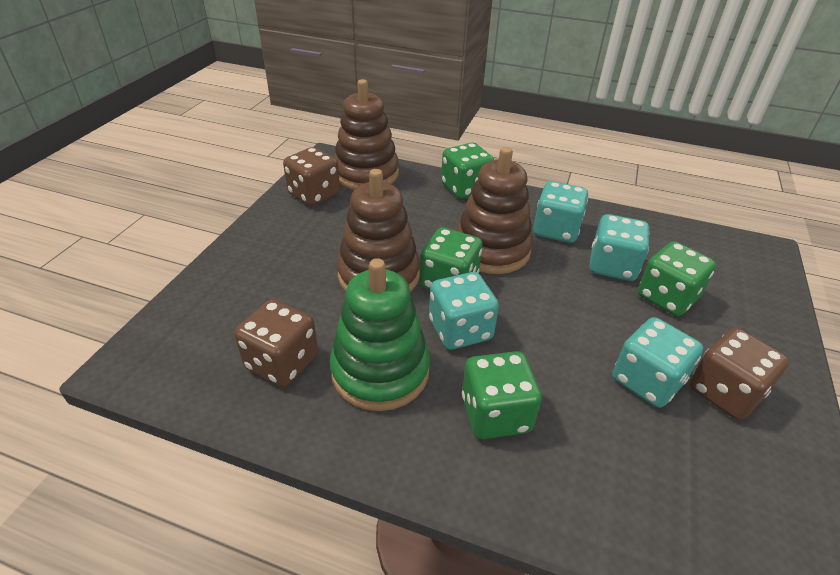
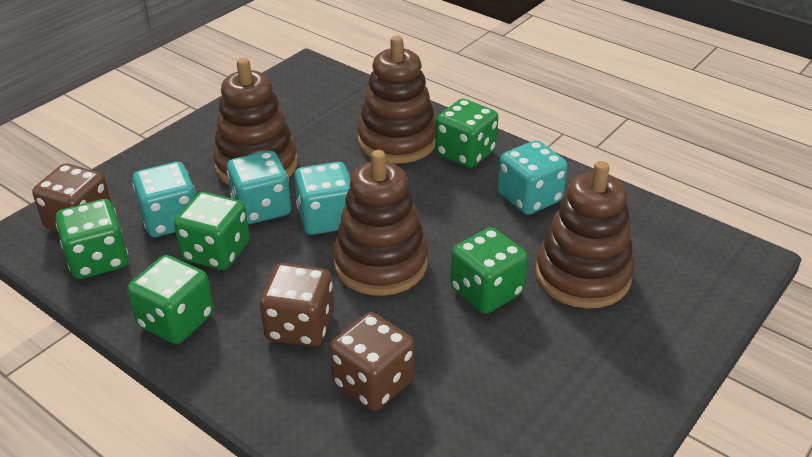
brown stacking toy: 3 -> 4
green dice: 4 -> 5
green stacking toy: 1 -> 0

